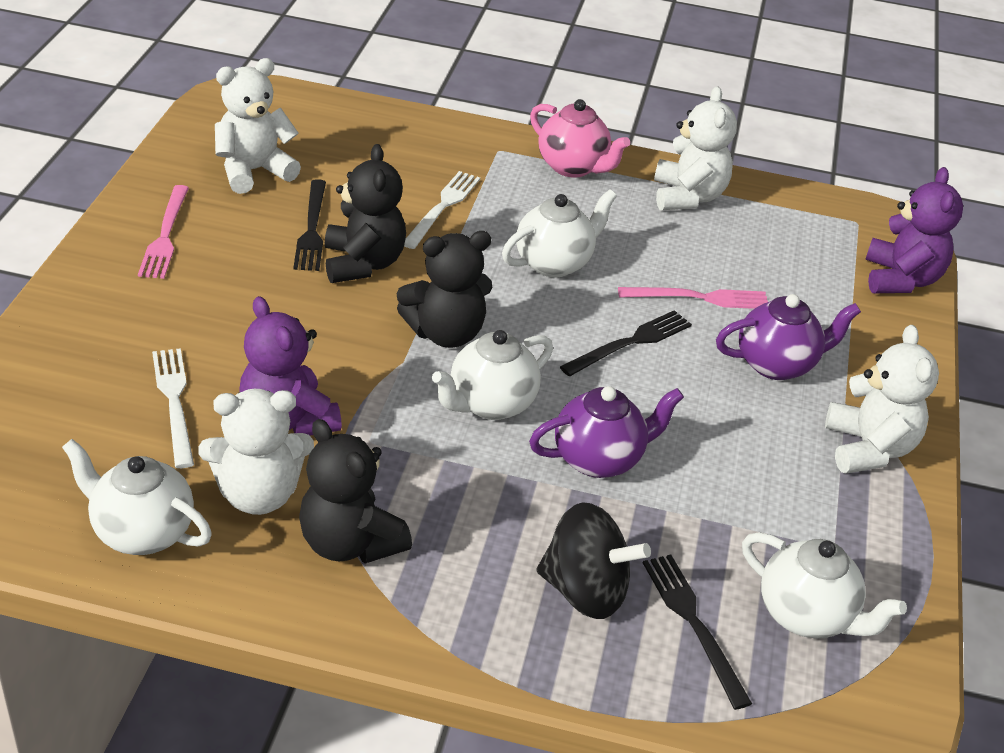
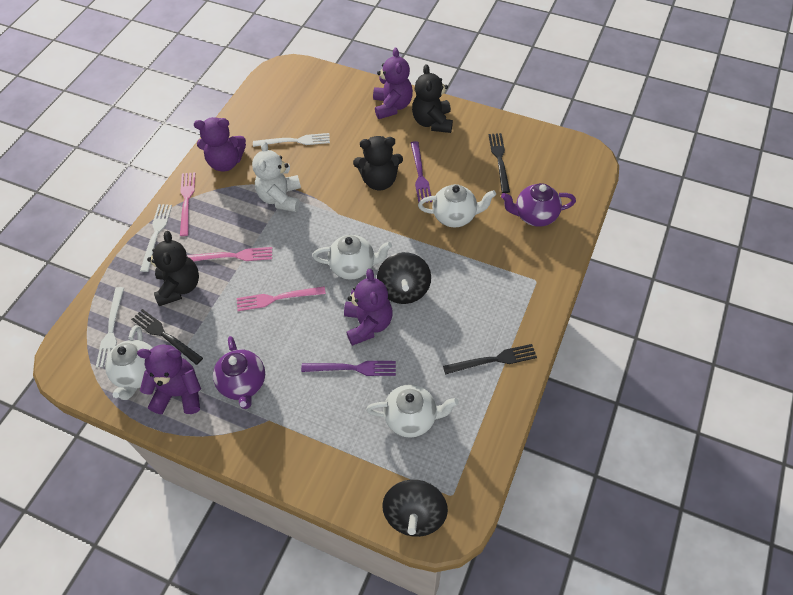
black spinning top: 1 -> 2
pink fork: 2 -> 3
pink teapot: 1 -> 0
purple fork: 0 -> 2
purple teddy bear: 2 -> 4
white fork: 2 -> 3
white teddy bear: 4 -> 1

